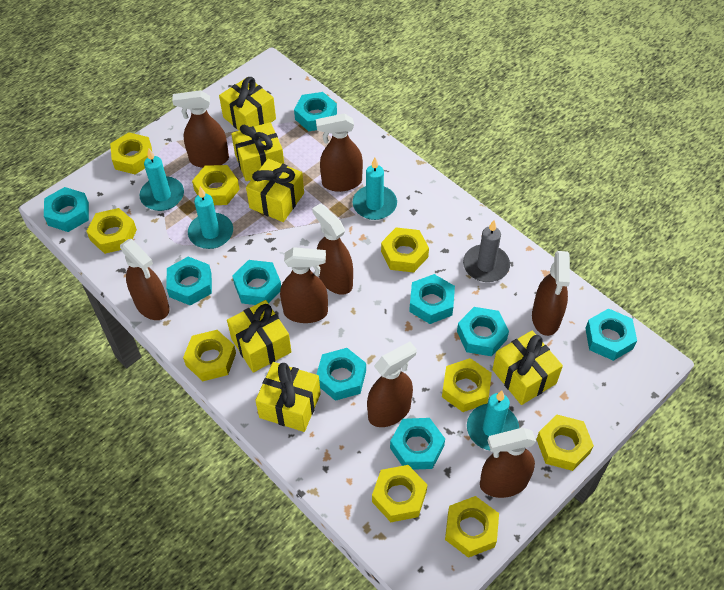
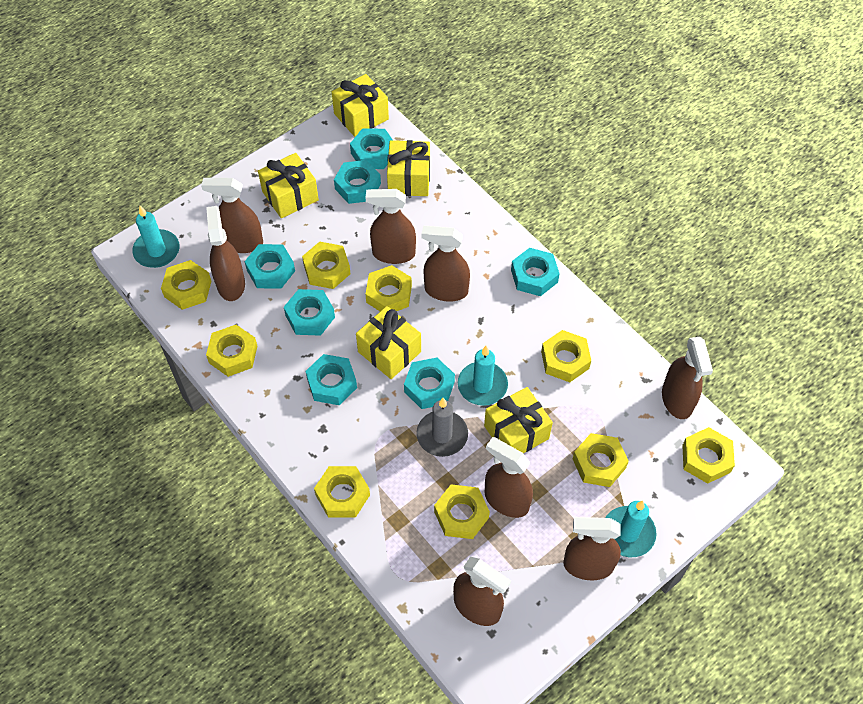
turquoise candle: 4 -> 3
turquoise nut: 9 -> 7
yellow gift: 6 -> 5

